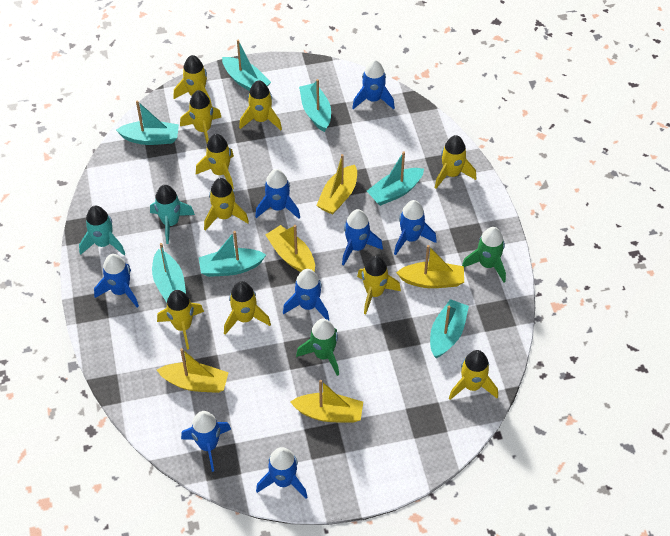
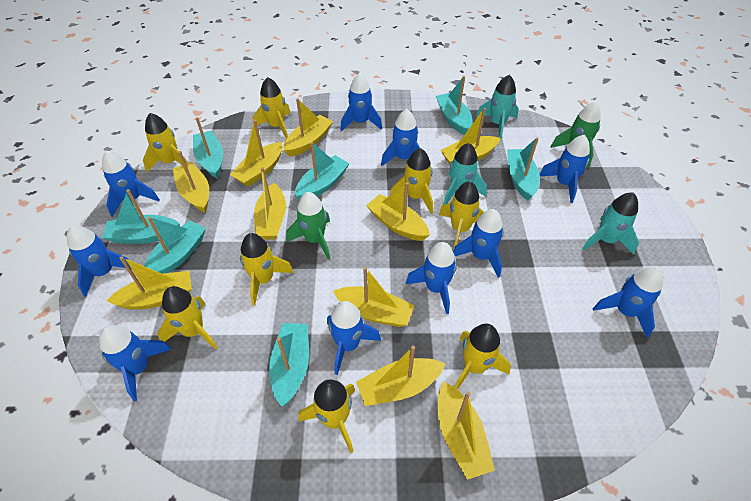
blue rocket: 8 -> 10
turquoise rocket: 2 -> 3
yellow boat: 5 -> 10
yellow rocket: 10 -> 8

